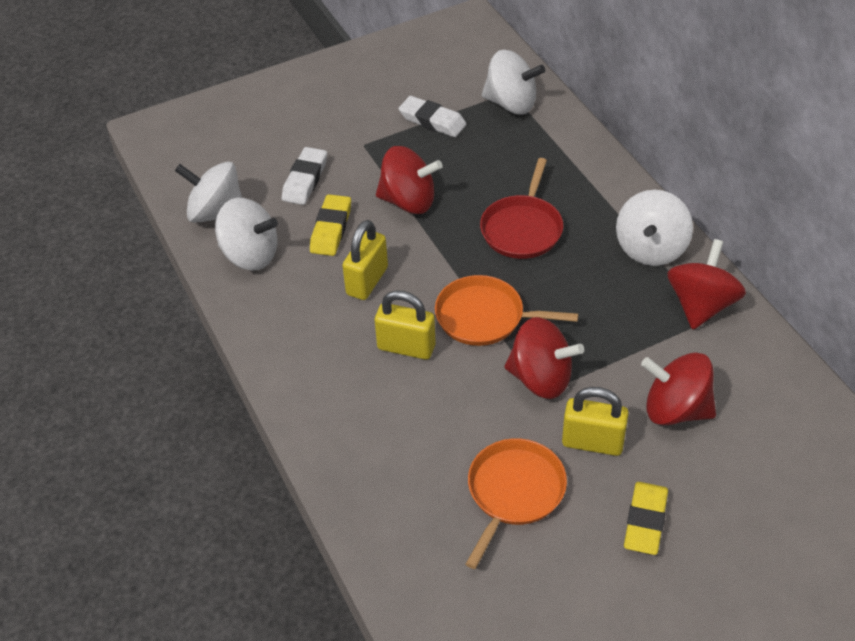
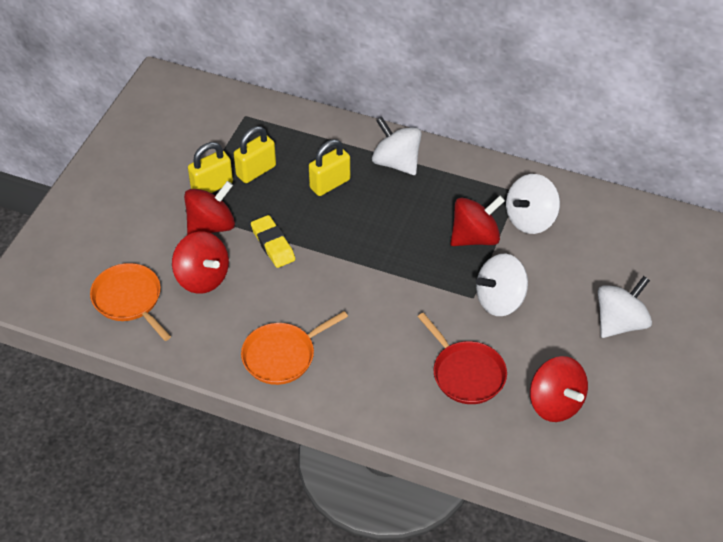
white eraser: 2 -> 0
yellow eraser: 2 -> 1

